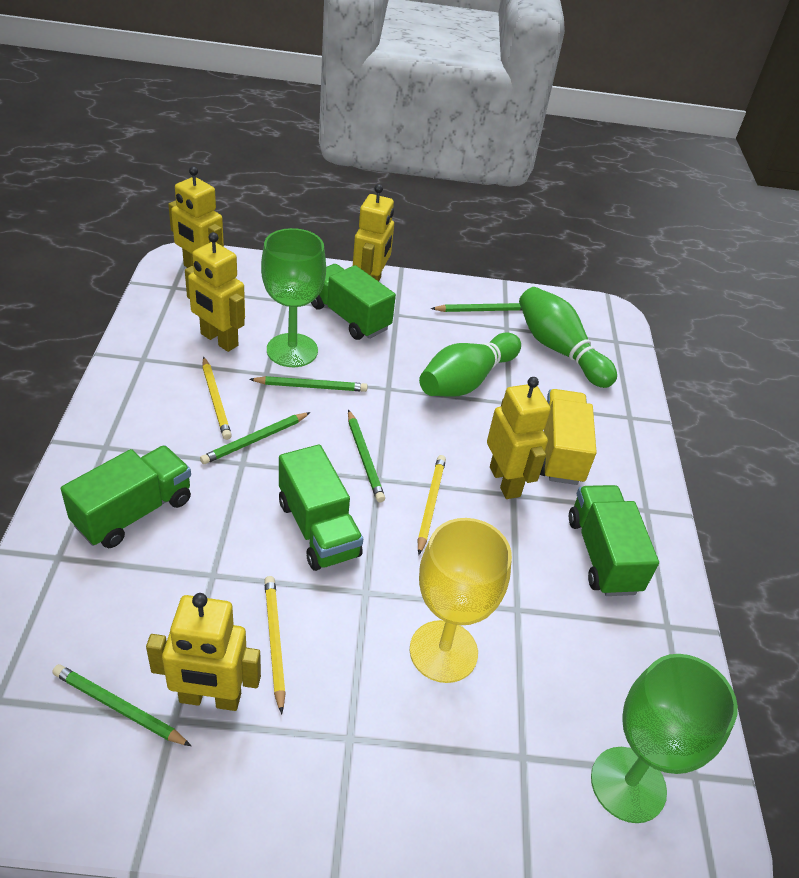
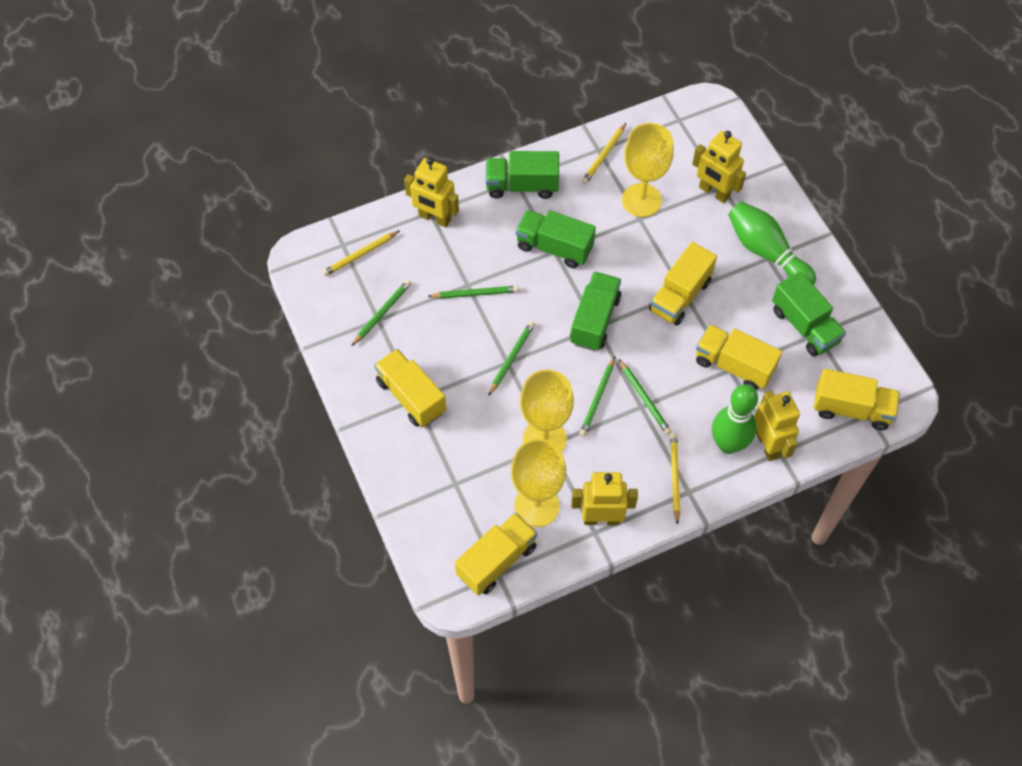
green goblet: 2 -> 0
yellow goblet: 1 -> 3
yellow robot: 5 -> 4
yellow truck: 1 -> 5

